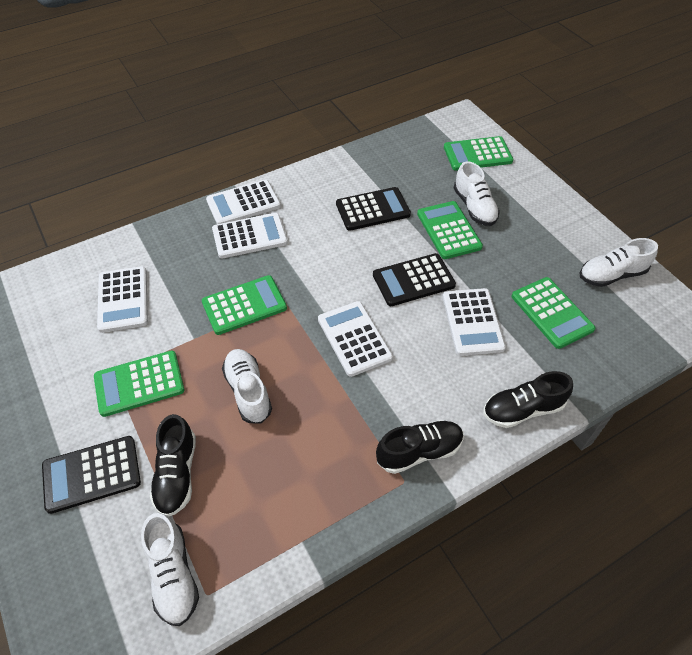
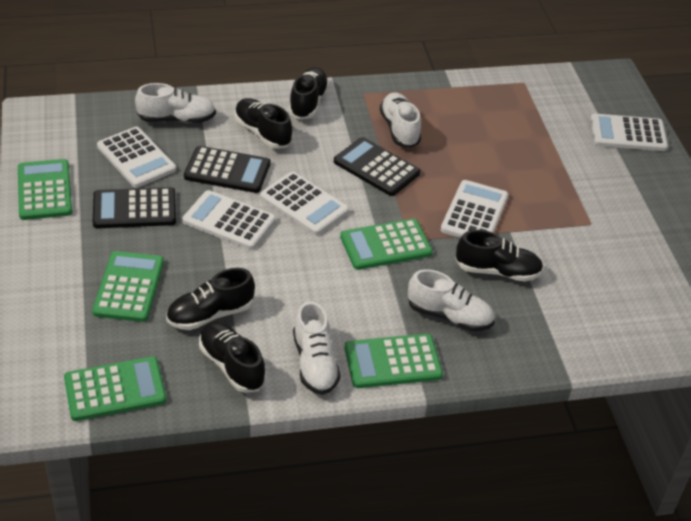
black shoe: 3 -> 5

